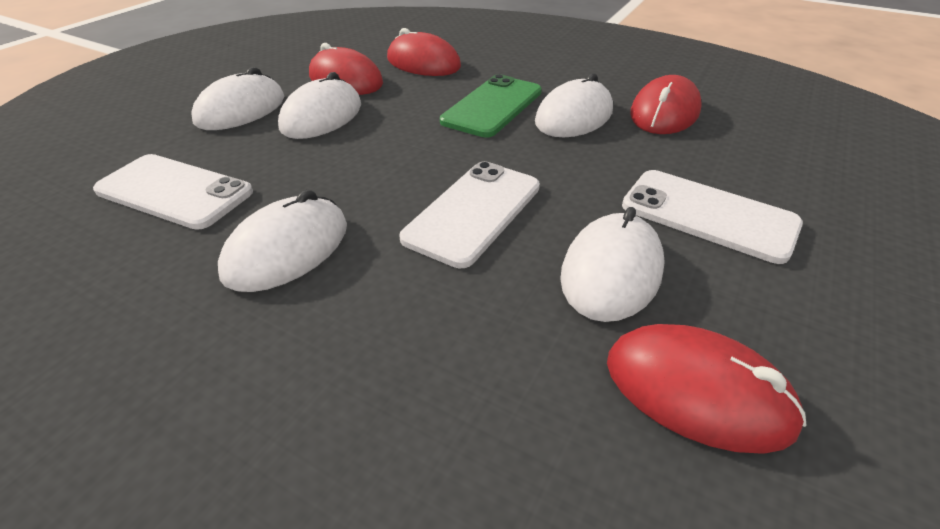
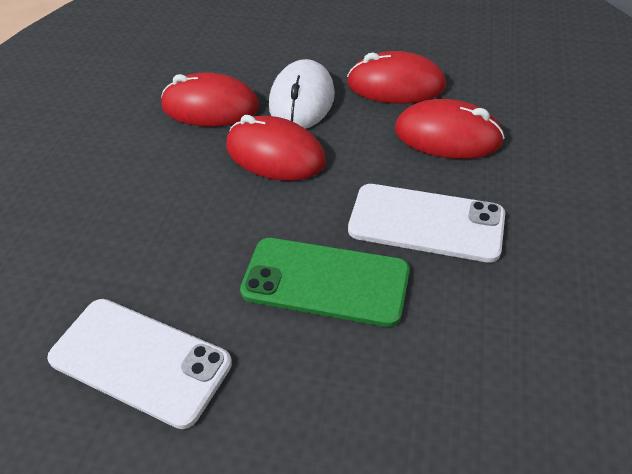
white mouse: 5 -> 1
white phone: 3 -> 2

